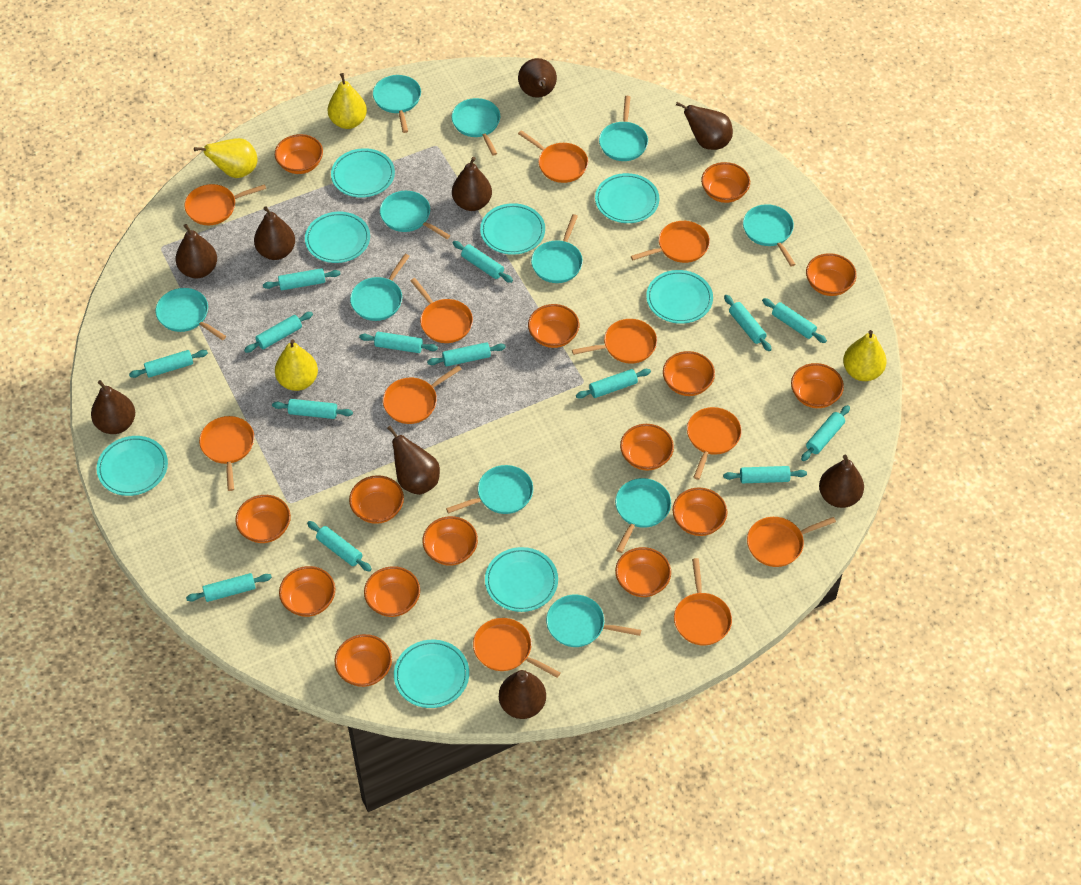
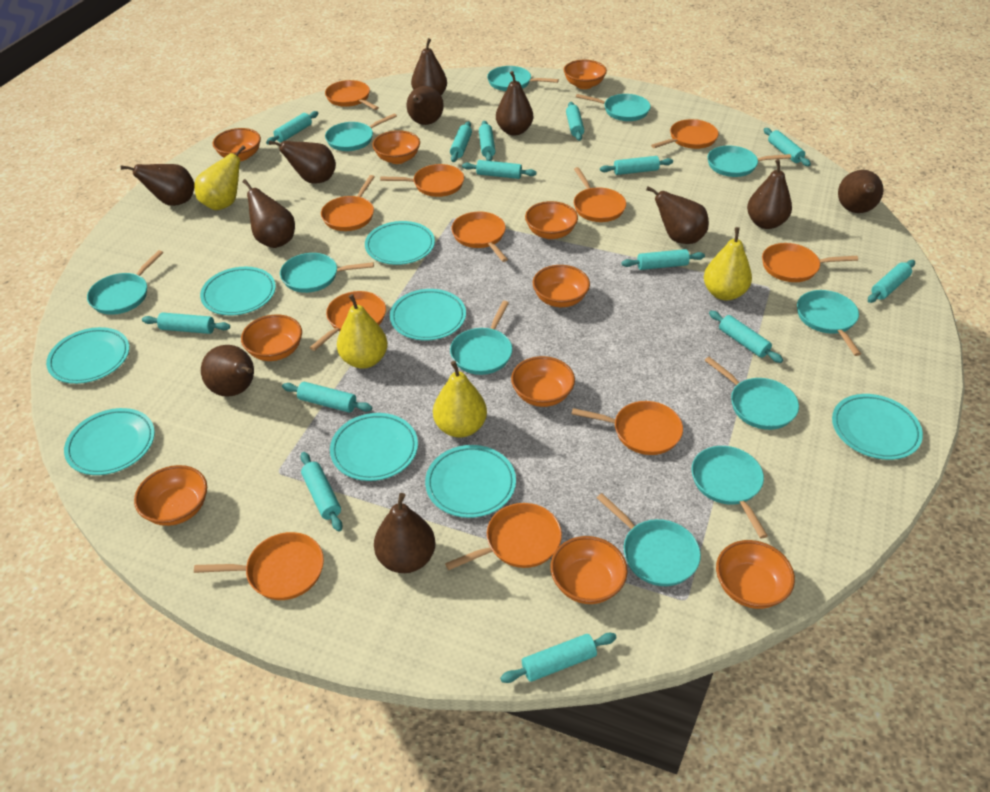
brown pear: 9 -> 11
orange bowl: 15 -> 10

